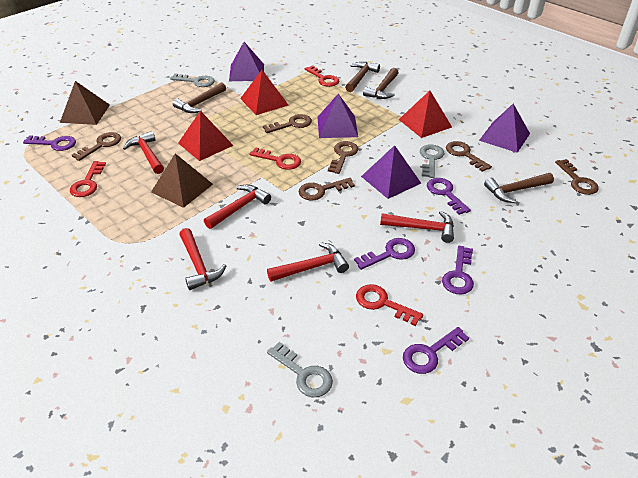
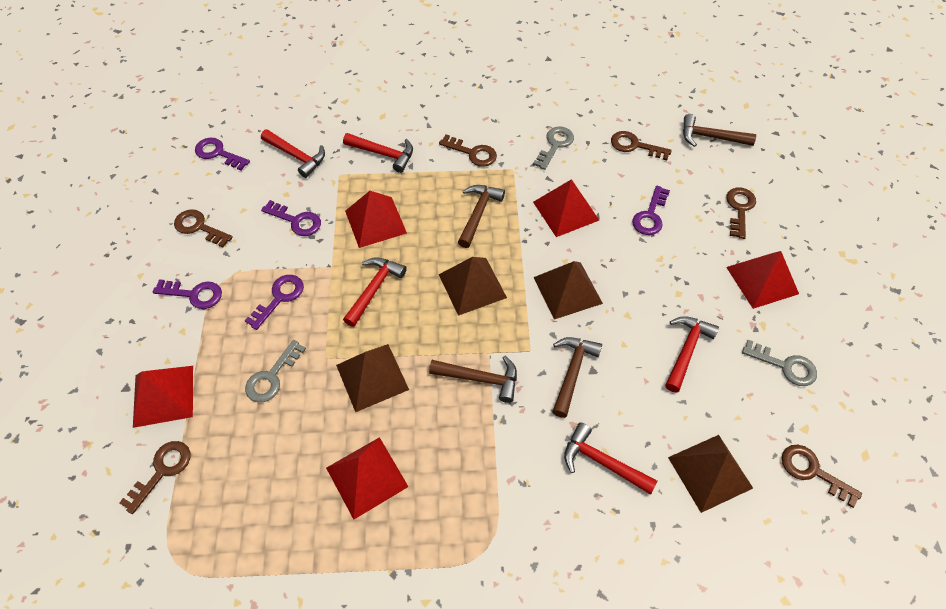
brown pyramid: 2 -> 4
purple pyramid: 4 -> 0
red key: 4 -> 0
red pyramid: 3 -> 5

